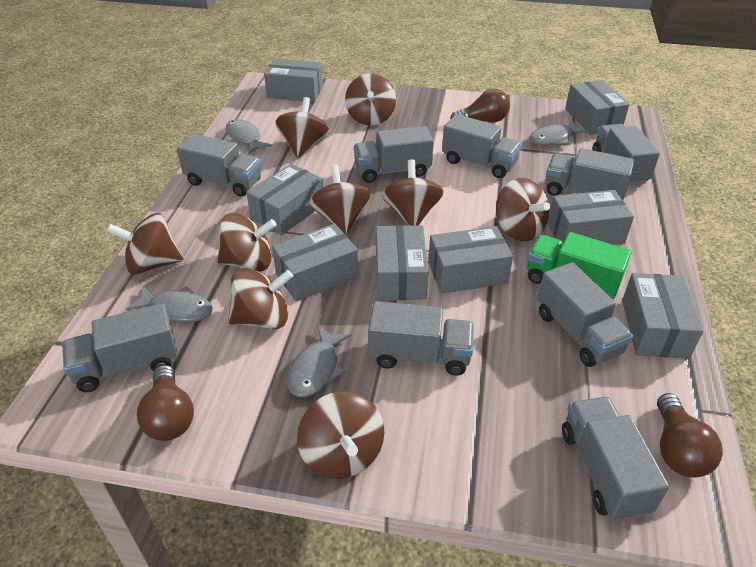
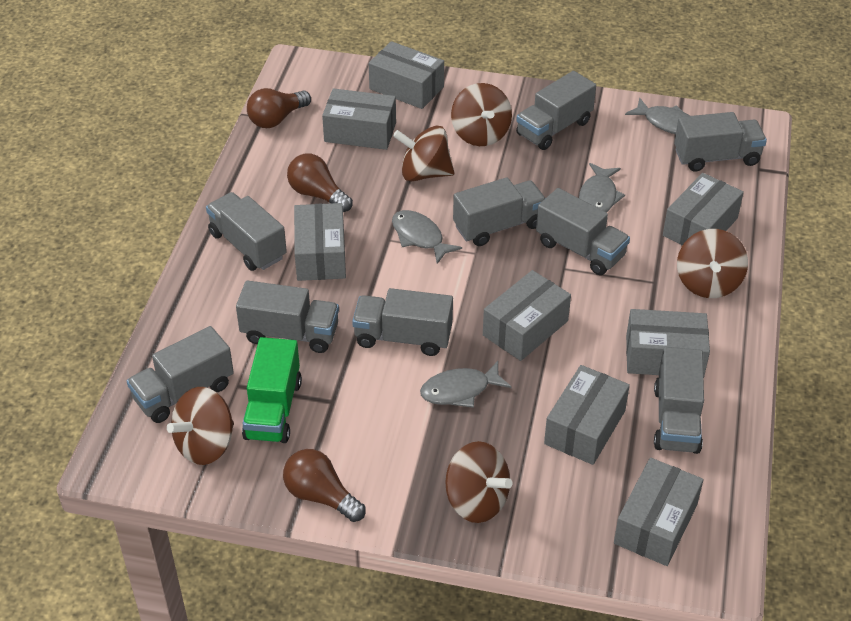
brown spinning top: 9 -> 5

